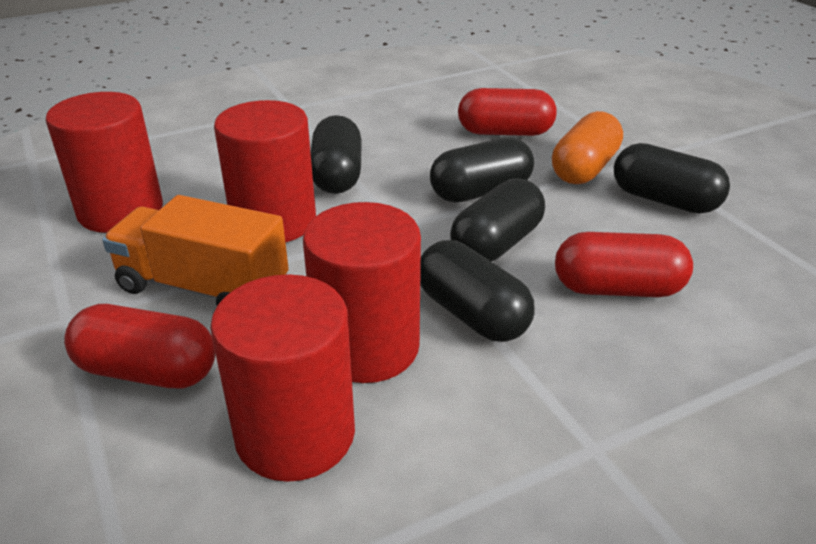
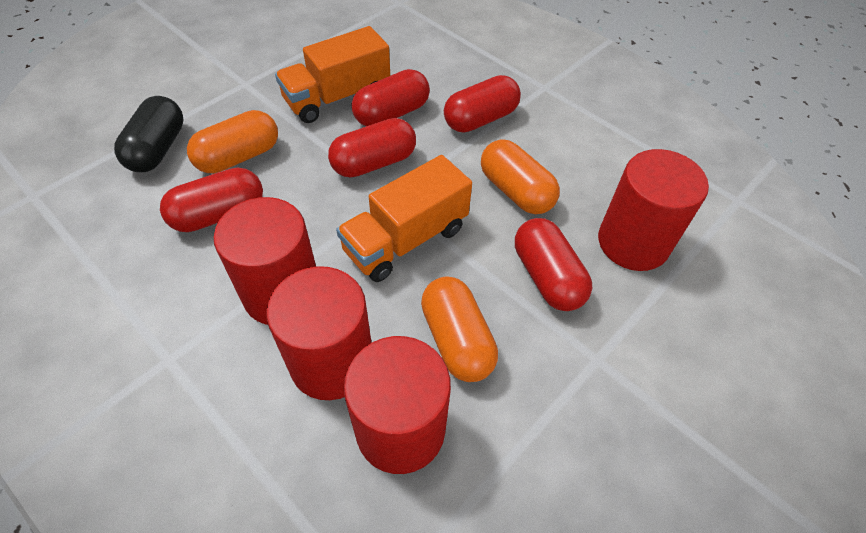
black capsule: 5 -> 1
orange capsule: 1 -> 3
orange truck: 1 -> 2
red capsule: 3 -> 5

